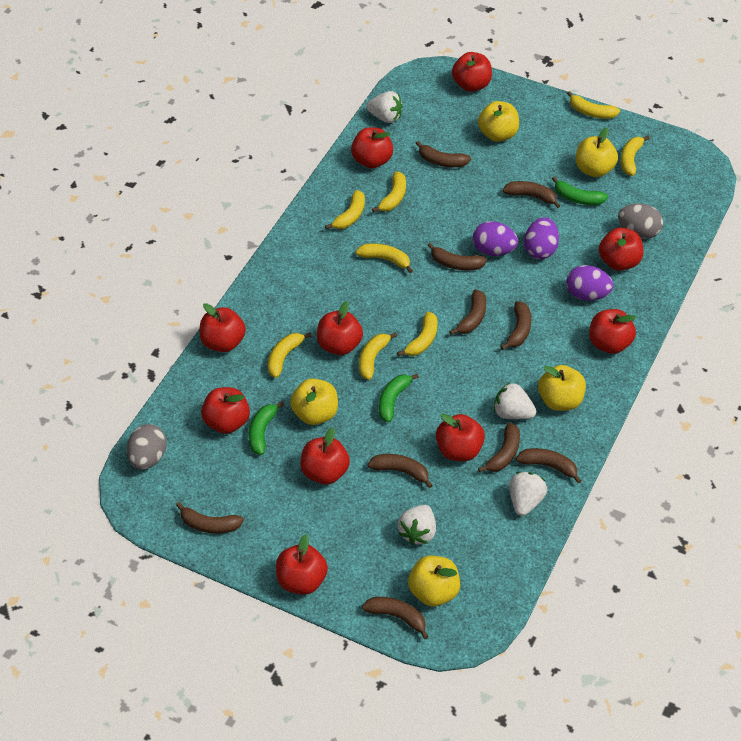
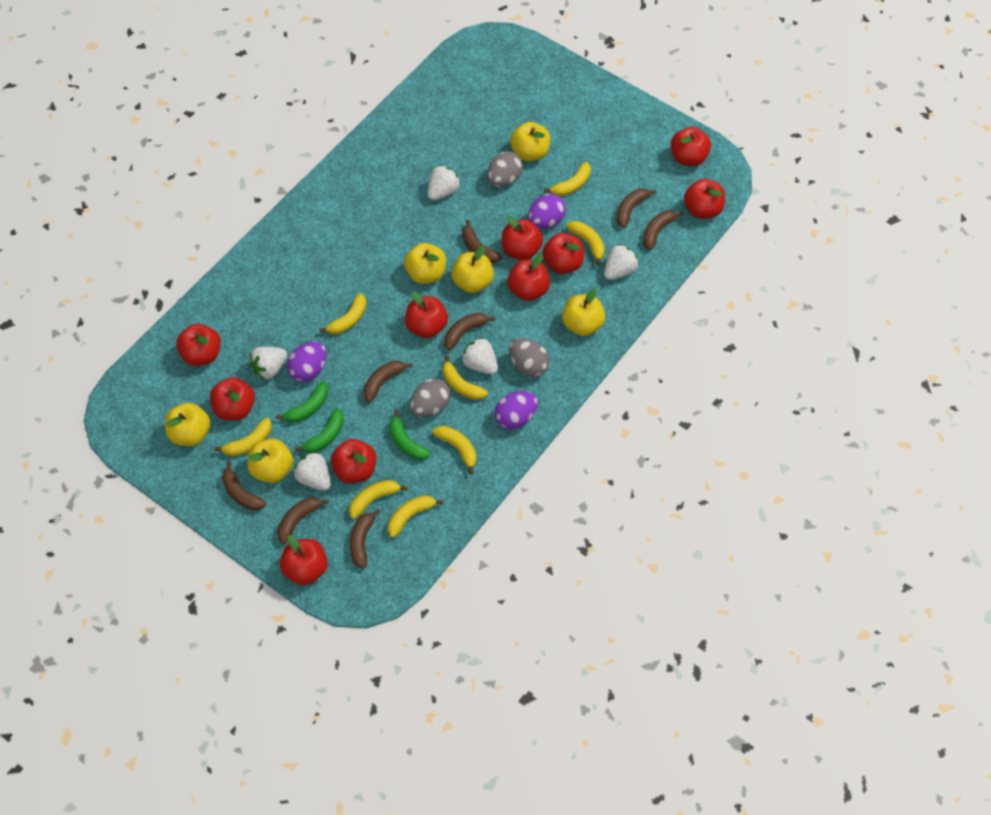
brown banana: 10 -> 8
grey egg: 2 -> 3
white strawberry: 4 -> 5
yellow apple: 5 -> 6

